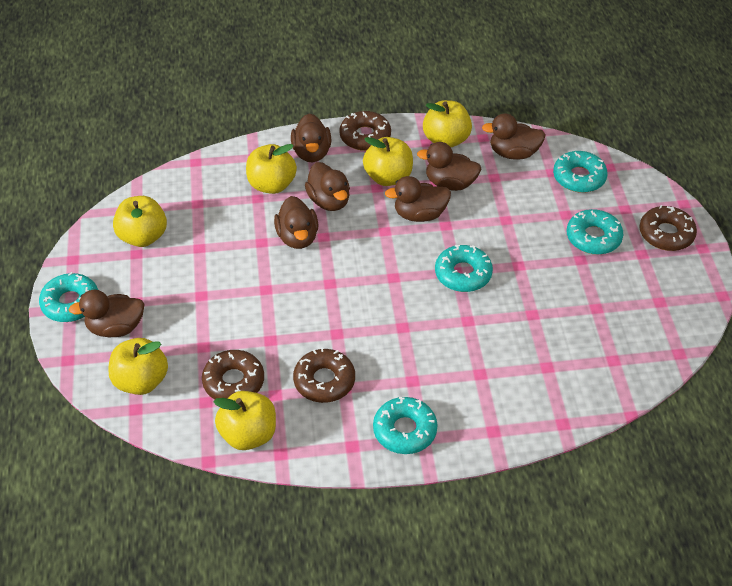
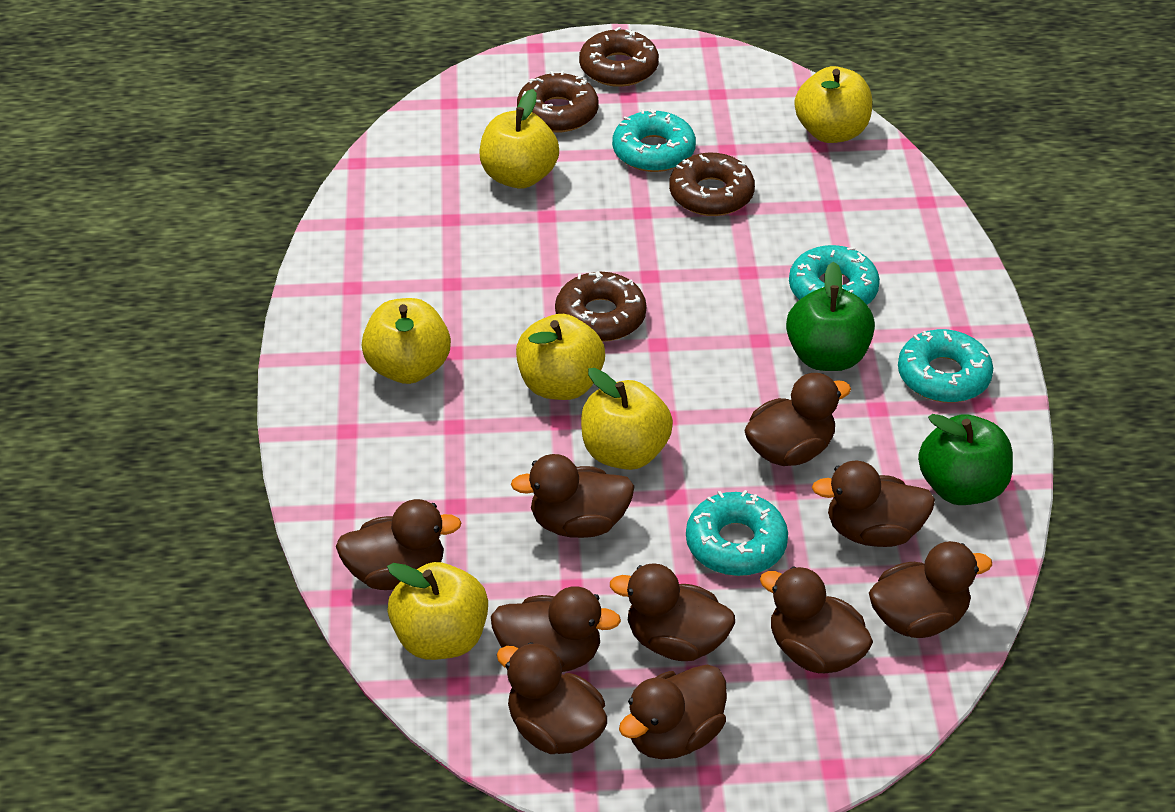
brown duck: 7 -> 10
green apple: 0 -> 2
turquoise donut: 5 -> 4

